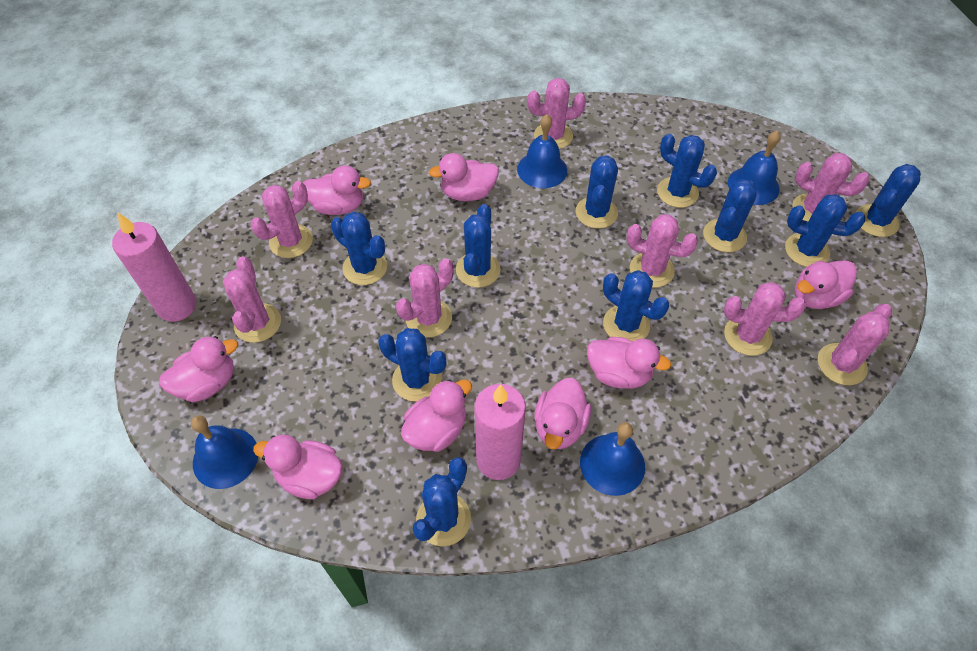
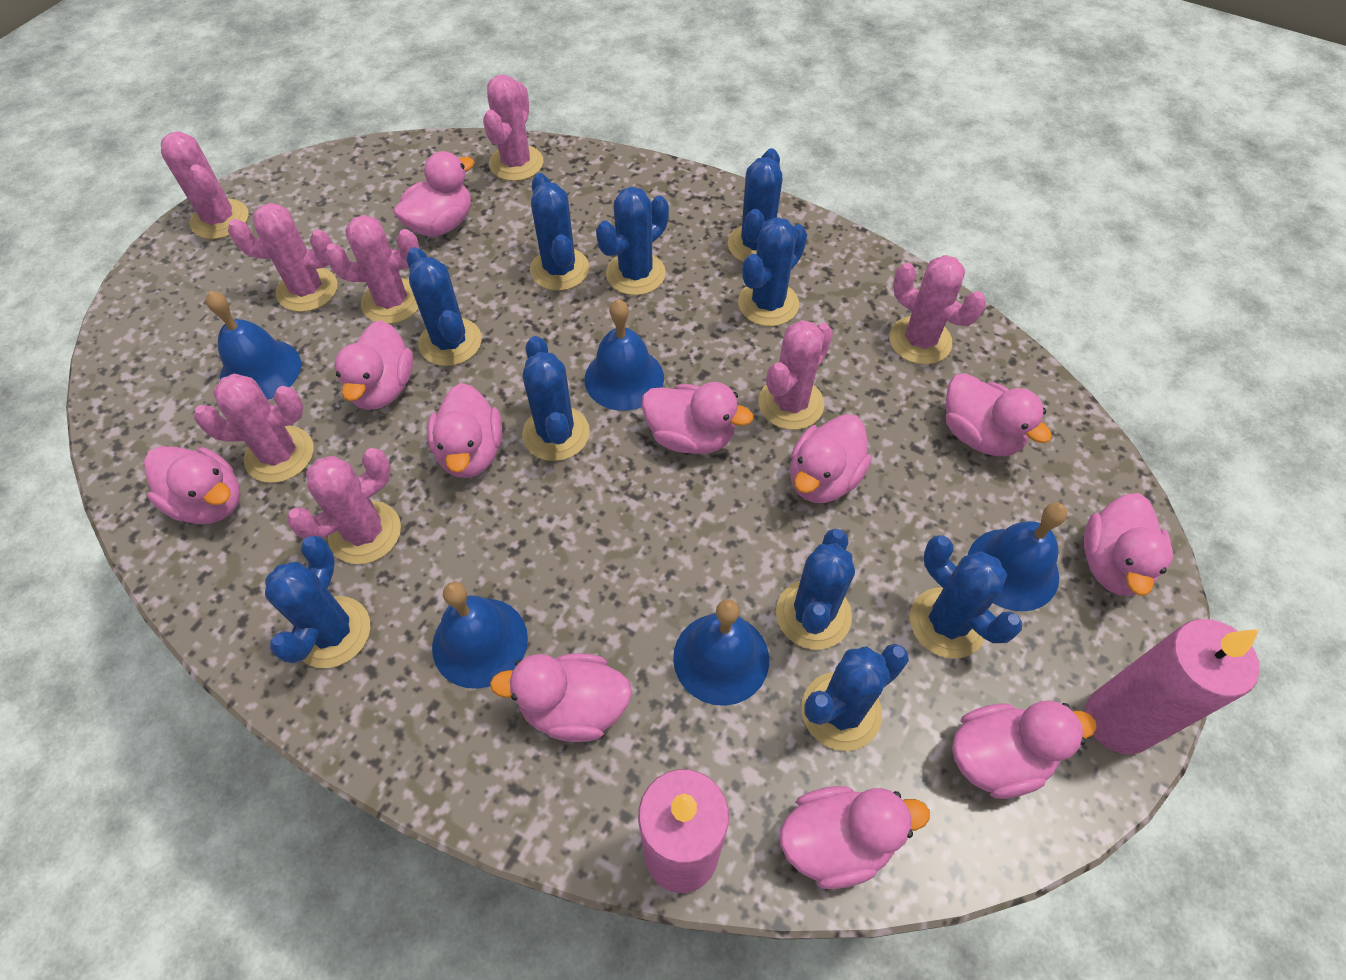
blue bell: 4 -> 5
pink duck: 8 -> 11

